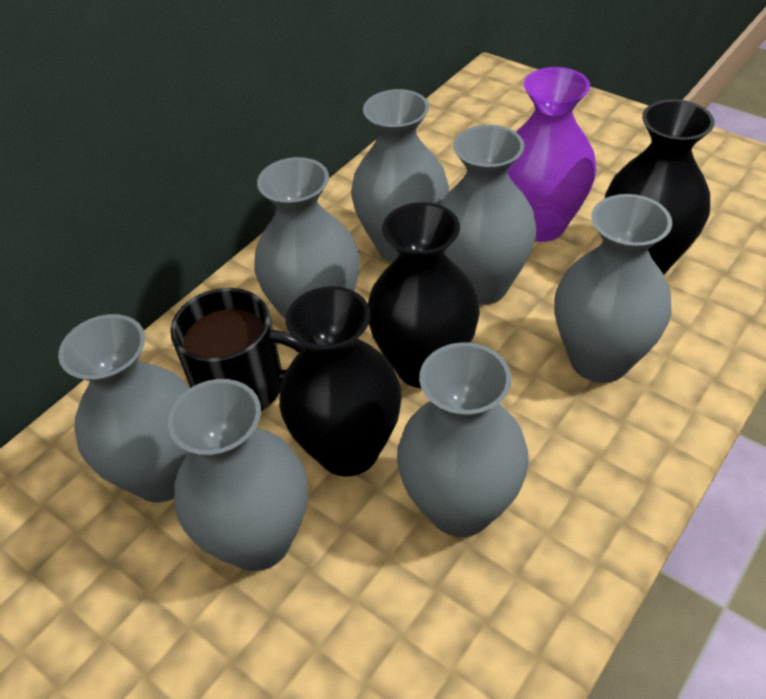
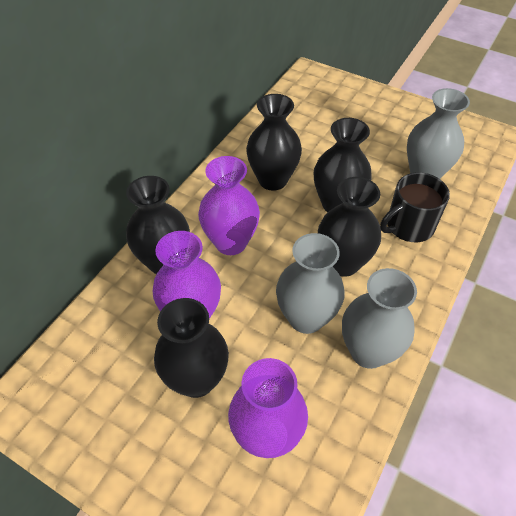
black vase: 3 -> 5
grey vase: 7 -> 3
purple vase: 1 -> 3

